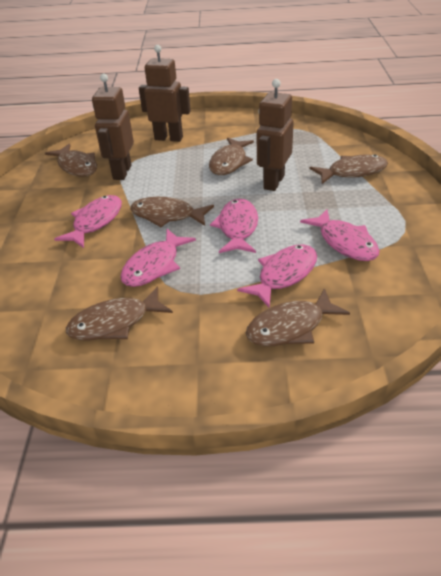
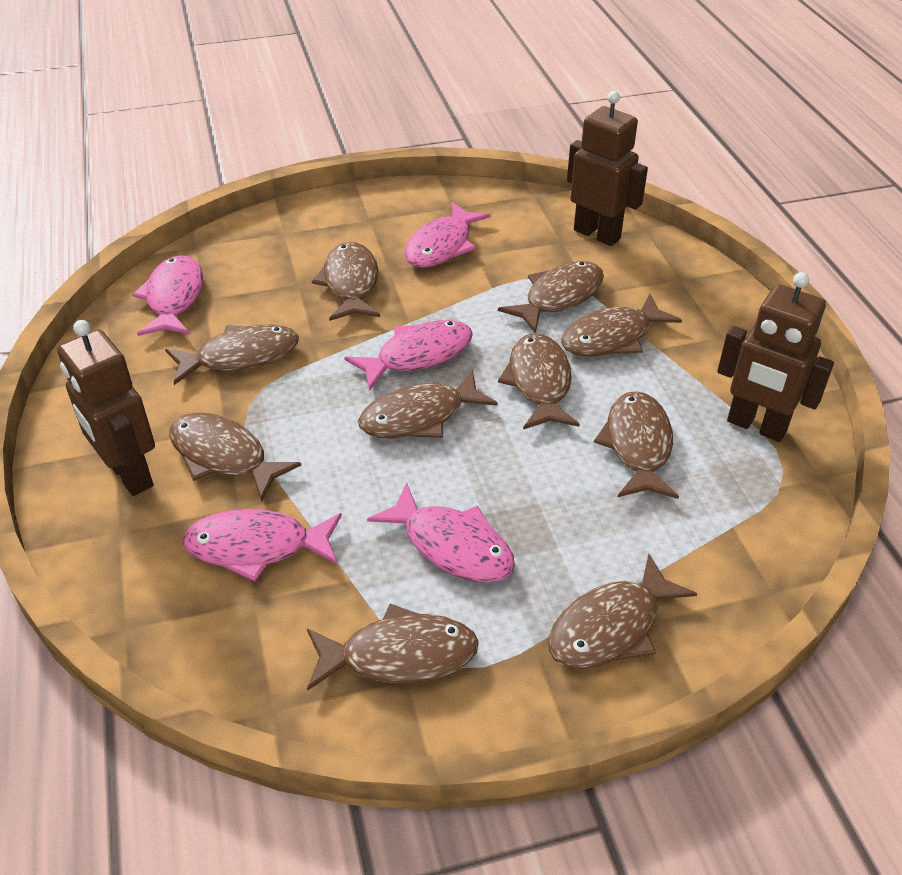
brown fish: 6 -> 10

